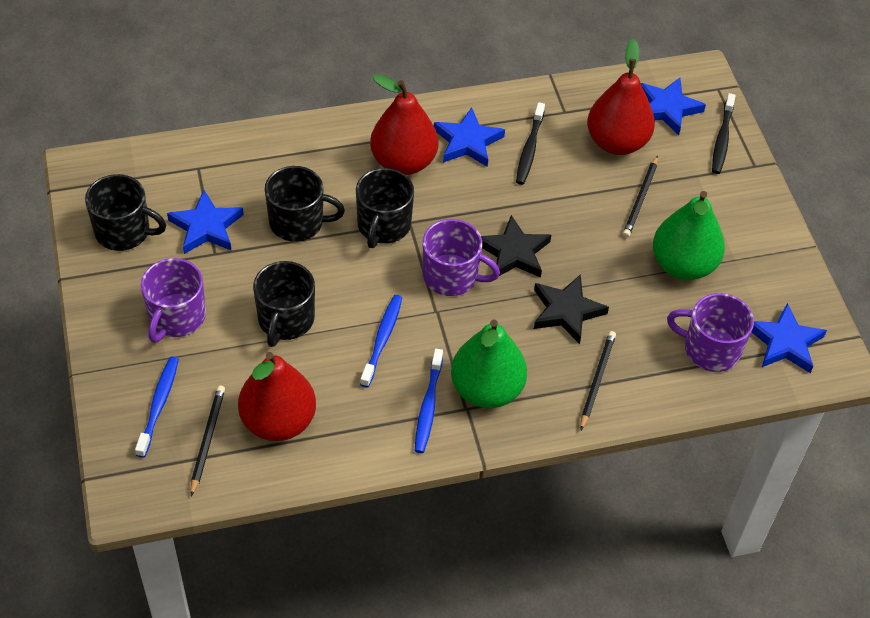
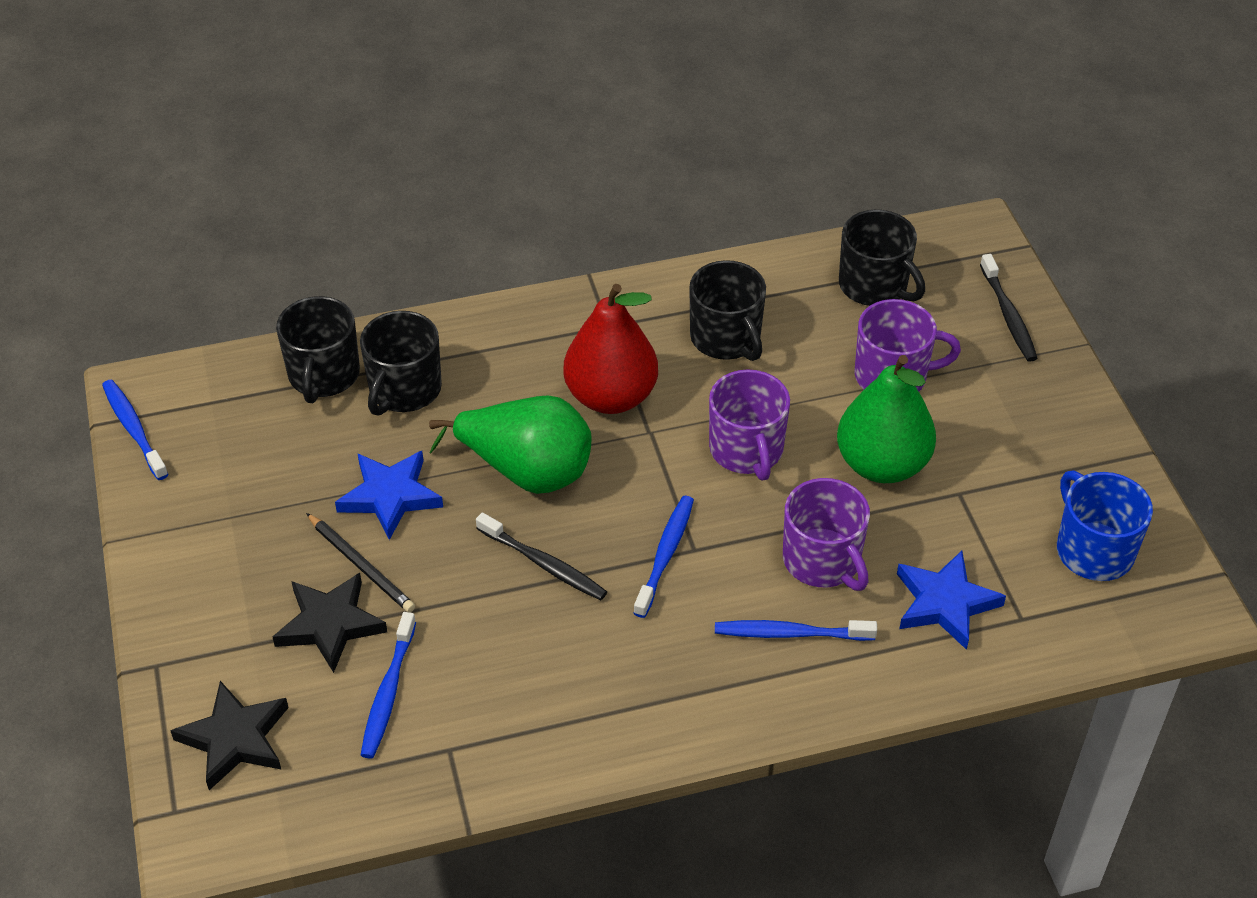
black pencil: 3 -> 1
blue mug: 0 -> 1
blue star: 4 -> 2
blue toothbrush: 3 -> 4
red pear: 3 -> 1

